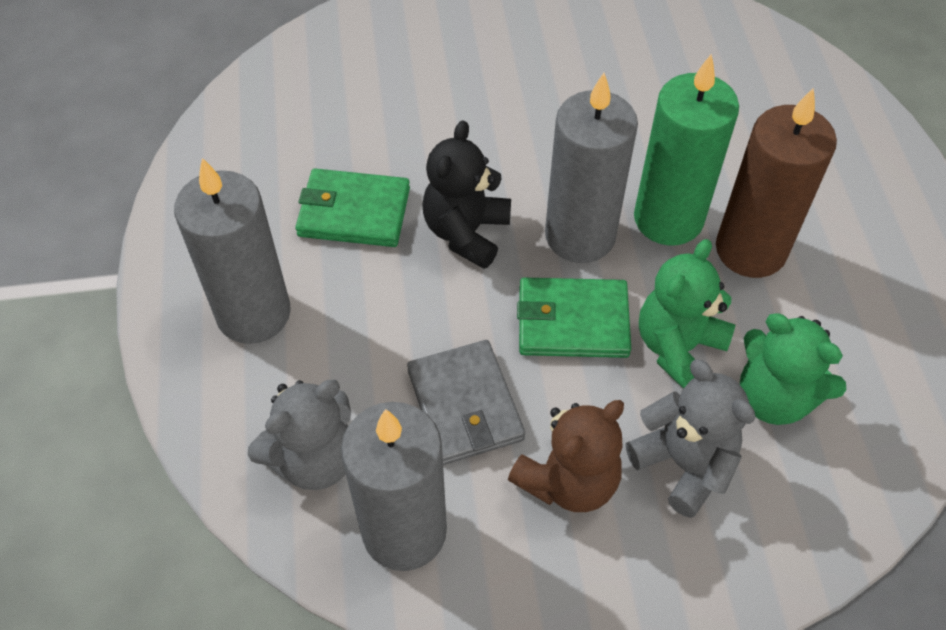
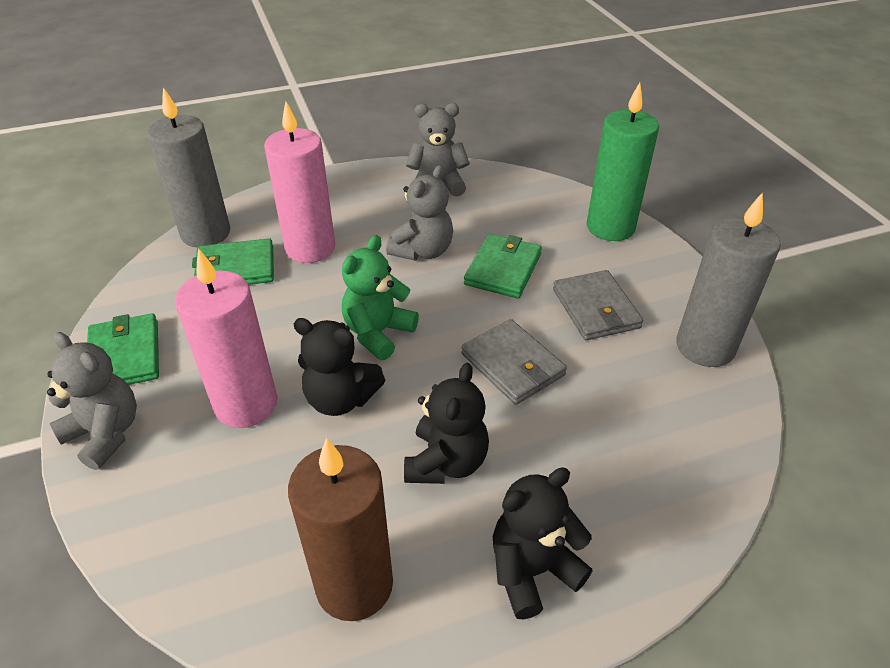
black teddy bear: 1 -> 3
brown teddy bear: 1 -> 0
green teddy bear: 2 -> 1
green wallet: 2 -> 3
grey candle: 3 -> 2
grey teddy bear: 2 -> 3
grey wallet: 1 -> 2
pink candle: 0 -> 2

